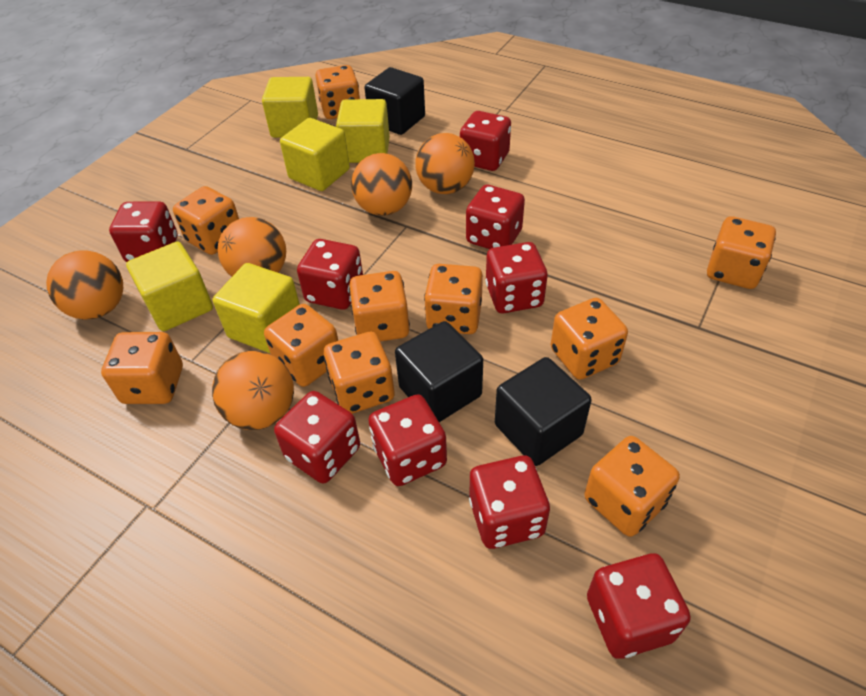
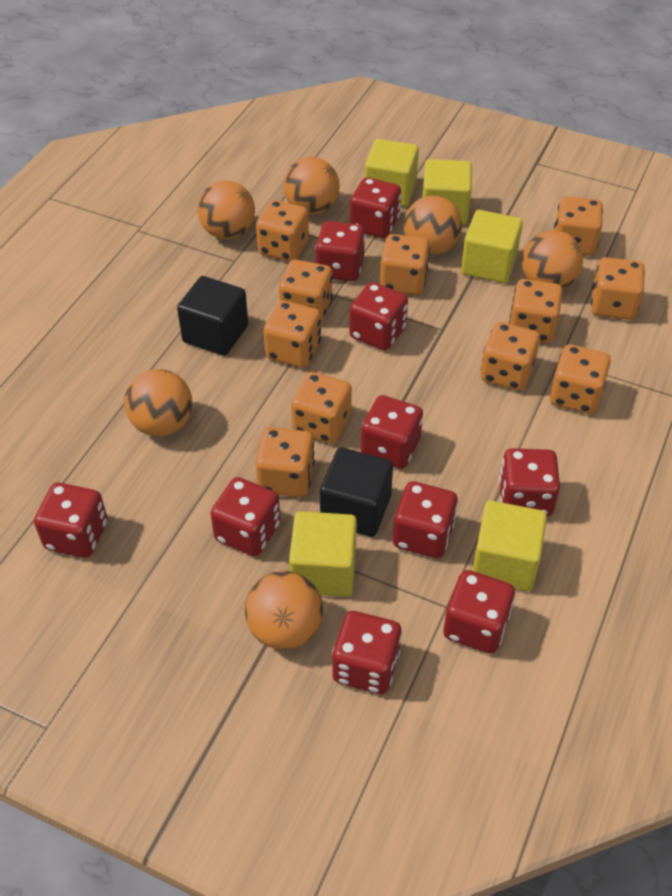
black cube: 3 -> 2
orange ball: 5 -> 6
orange dice: 10 -> 11
red dice: 9 -> 10

